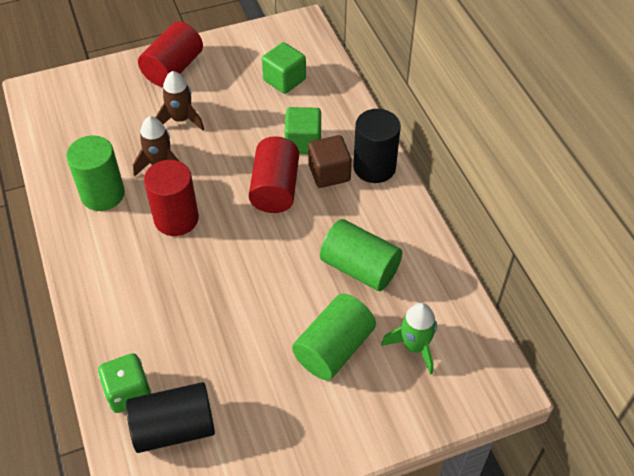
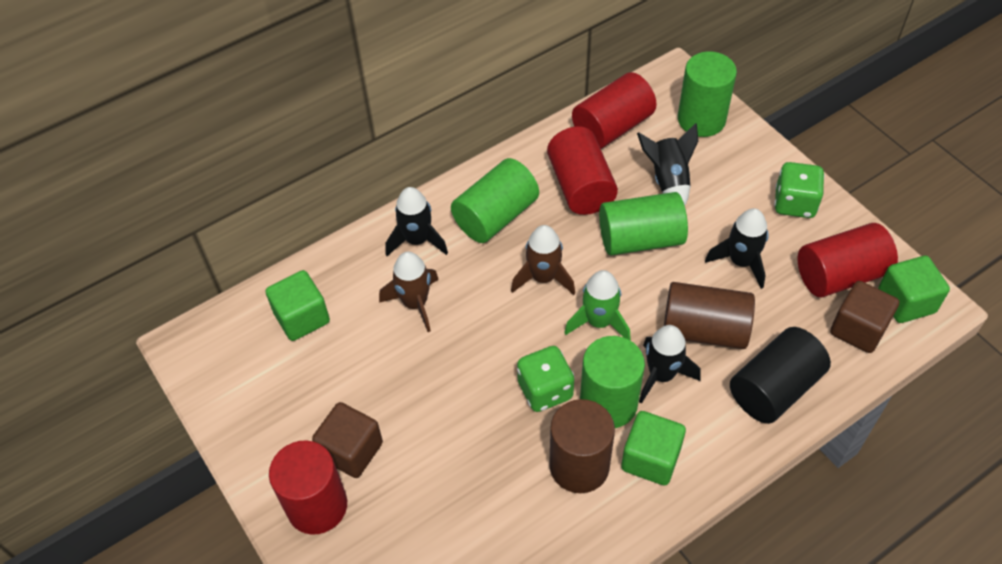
black cylinder: 2 -> 1
black rocket: 0 -> 4
brown cube: 1 -> 2
brown cylinder: 0 -> 2
green cube: 2 -> 3
green cylinder: 3 -> 4
green dice: 1 -> 2
red cylinder: 3 -> 4

